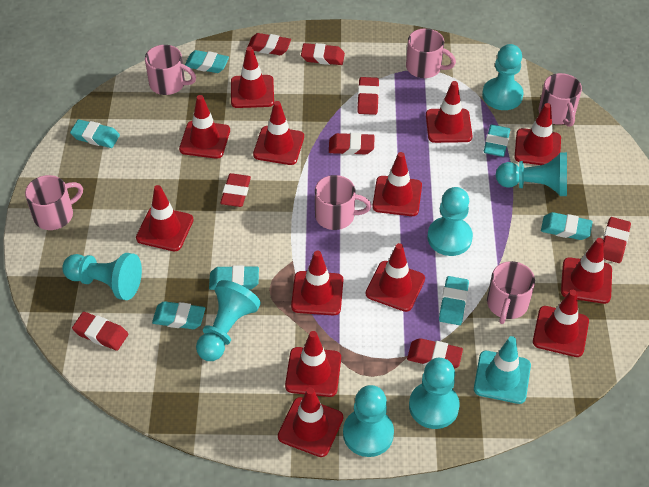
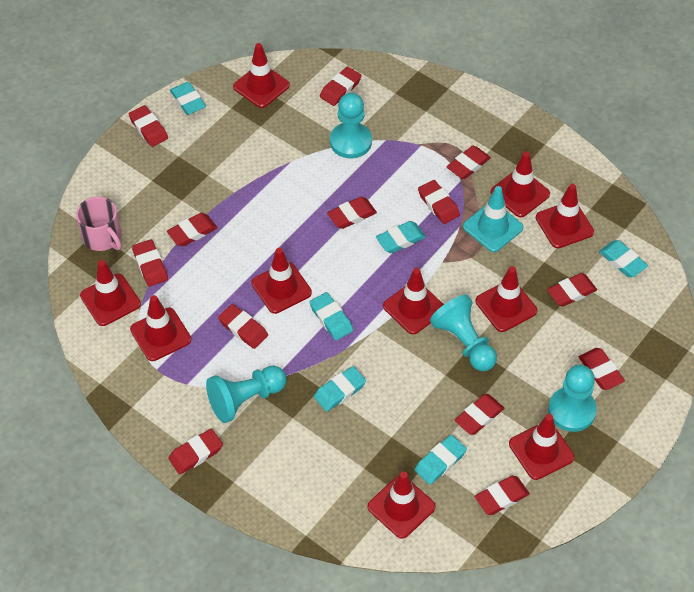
pink mug: 6 -> 1
red eraser: 8 -> 13
red traffic cone: 13 -> 10
turquoise eraser: 7 -> 6
turquoise pawn: 7 -> 4

